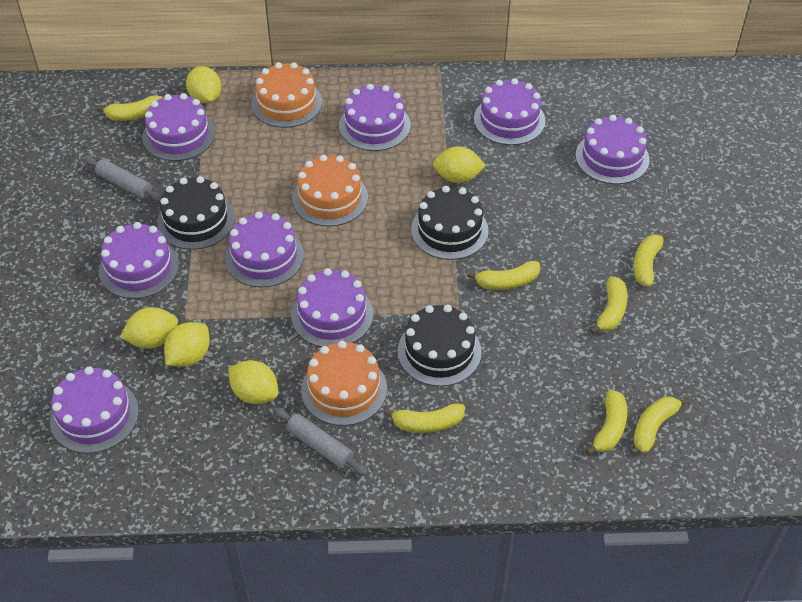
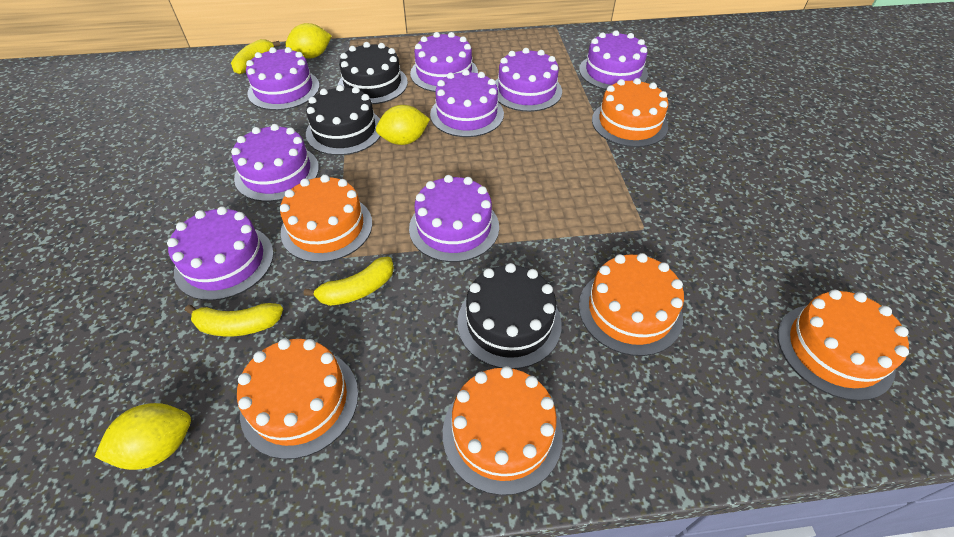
grey rolling pin: 2 -> 0
orange cake: 3 -> 6
yellow banana: 7 -> 3
yellow lemon: 5 -> 3

